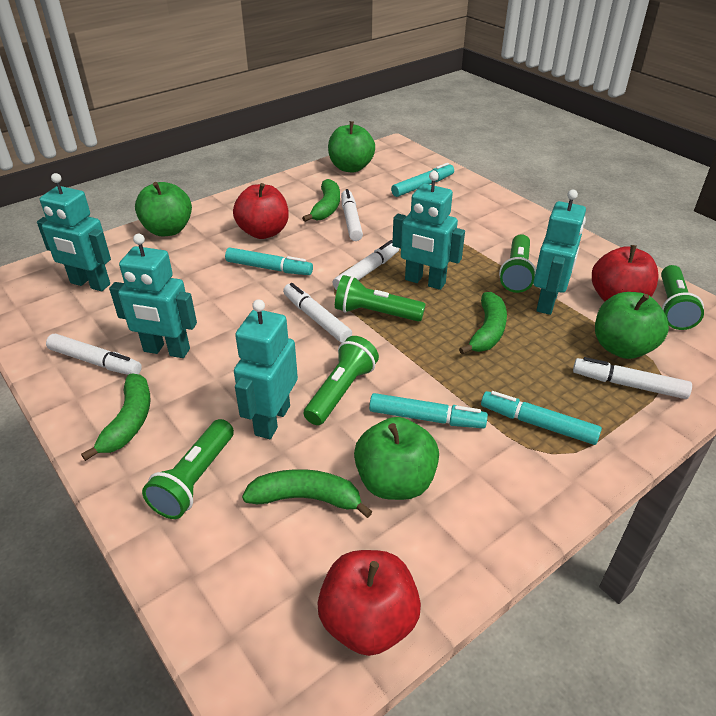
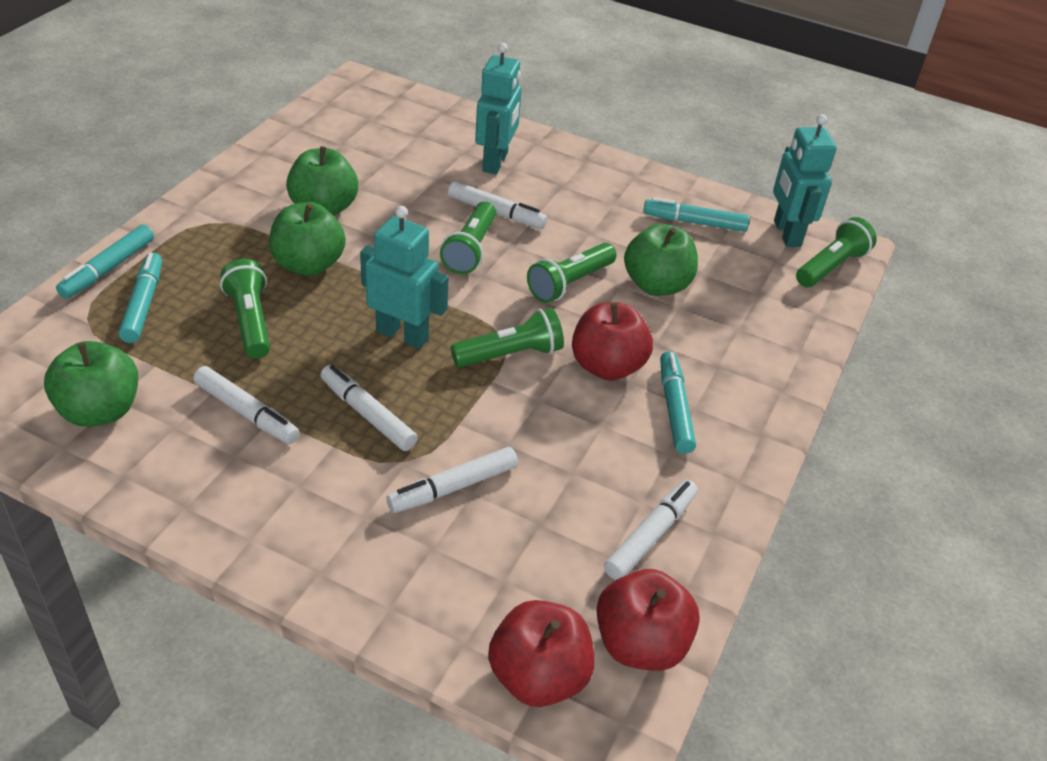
green banana: 4 -> 0
turquoise robot: 5 -> 3

